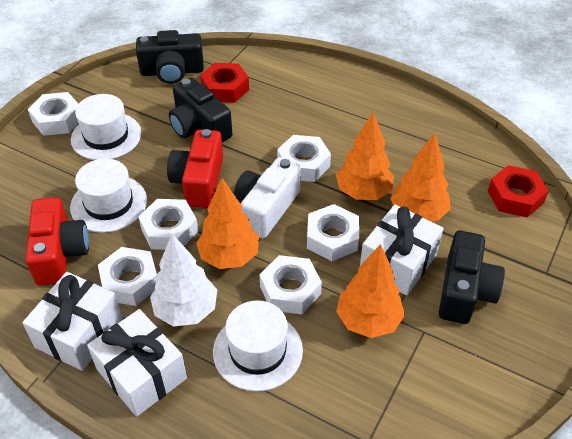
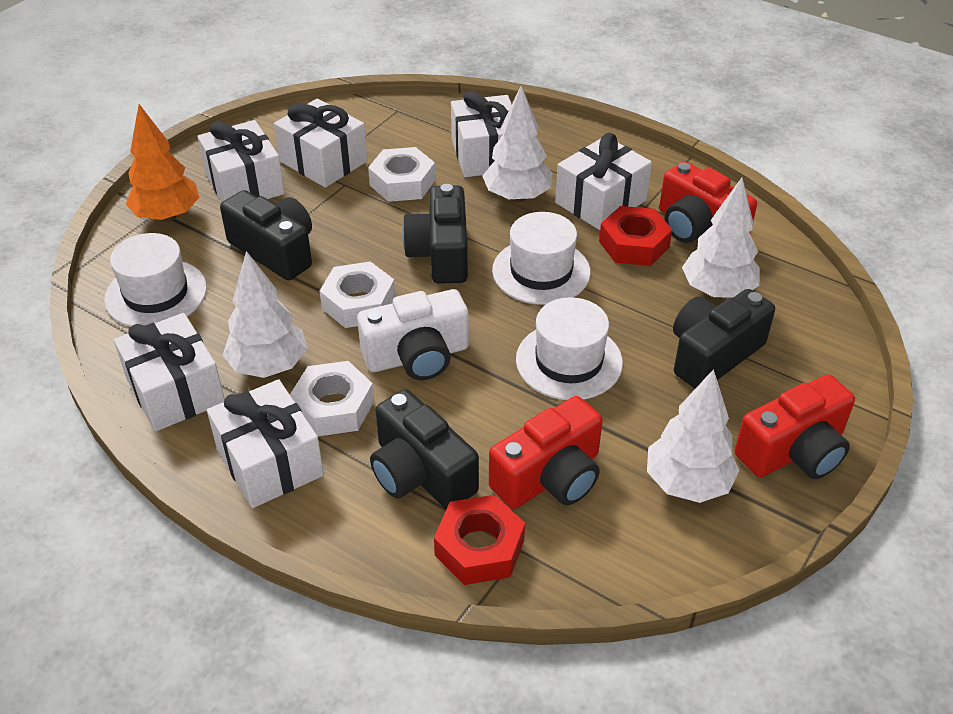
black camera: 3 -> 4
orange tree: 4 -> 1
red camera: 2 -> 3
white gift: 3 -> 6
white nut: 6 -> 3
white tree: 1 -> 4

